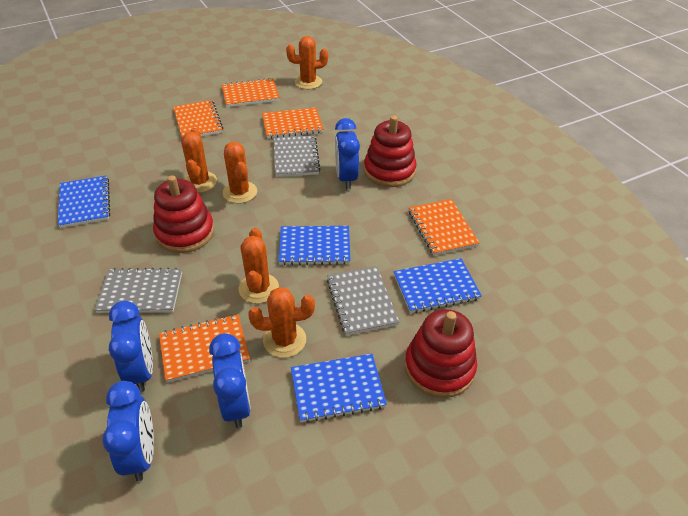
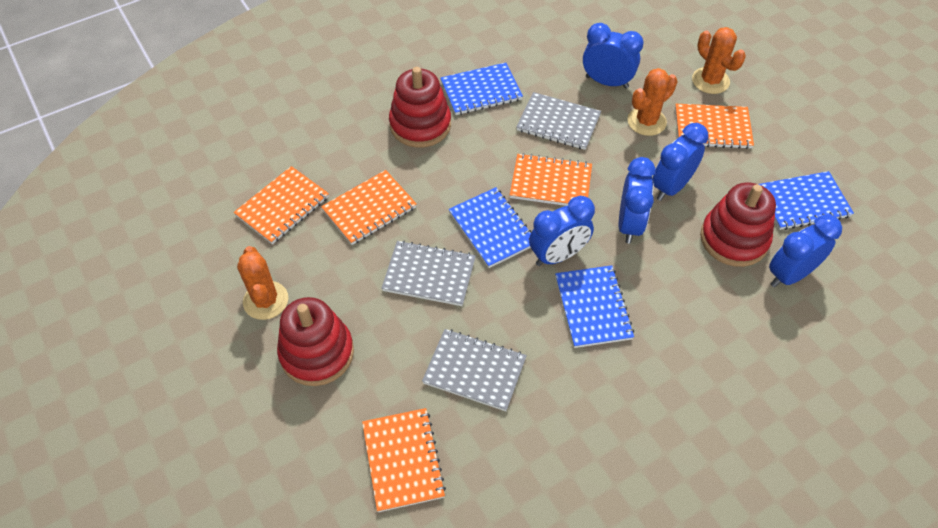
blue clock: 4 -> 5
orange cactus: 5 -> 3

